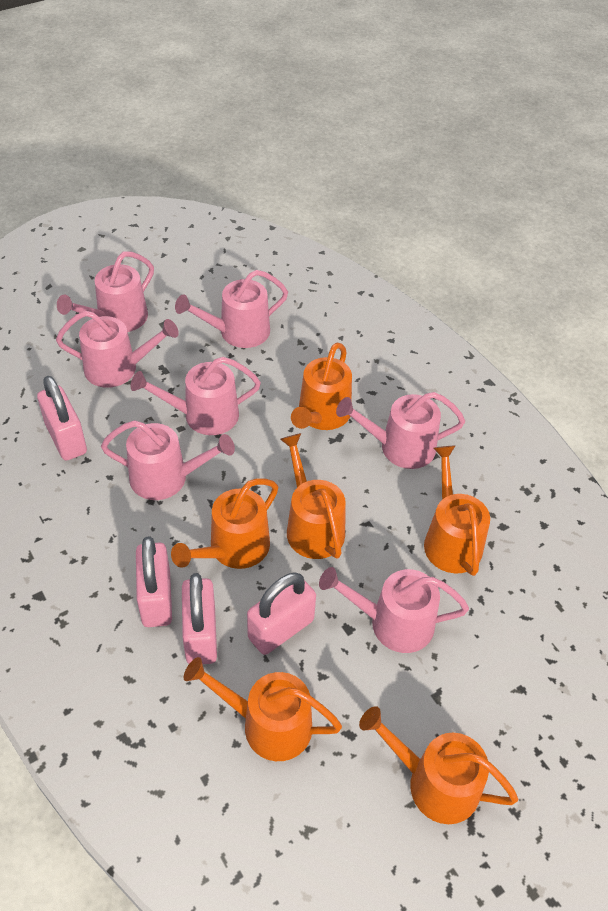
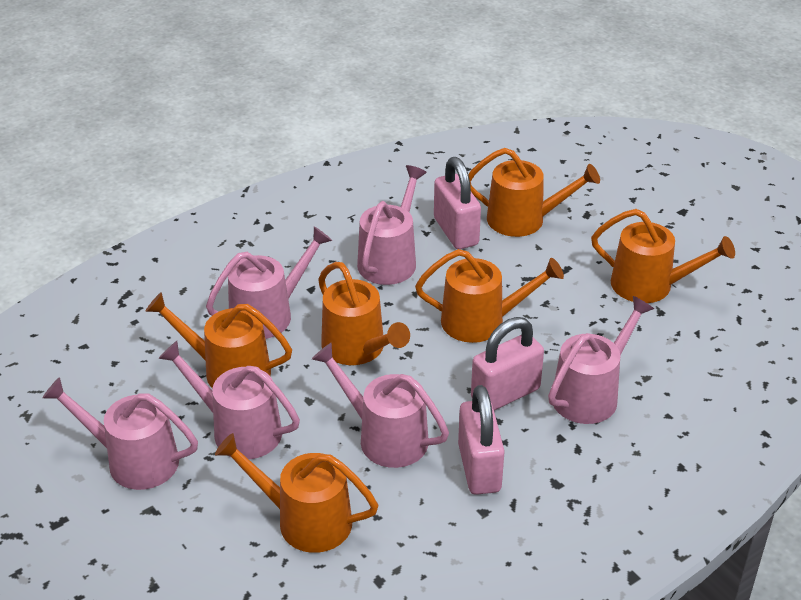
pink padlock: 4 -> 3
pink watering can: 7 -> 6

